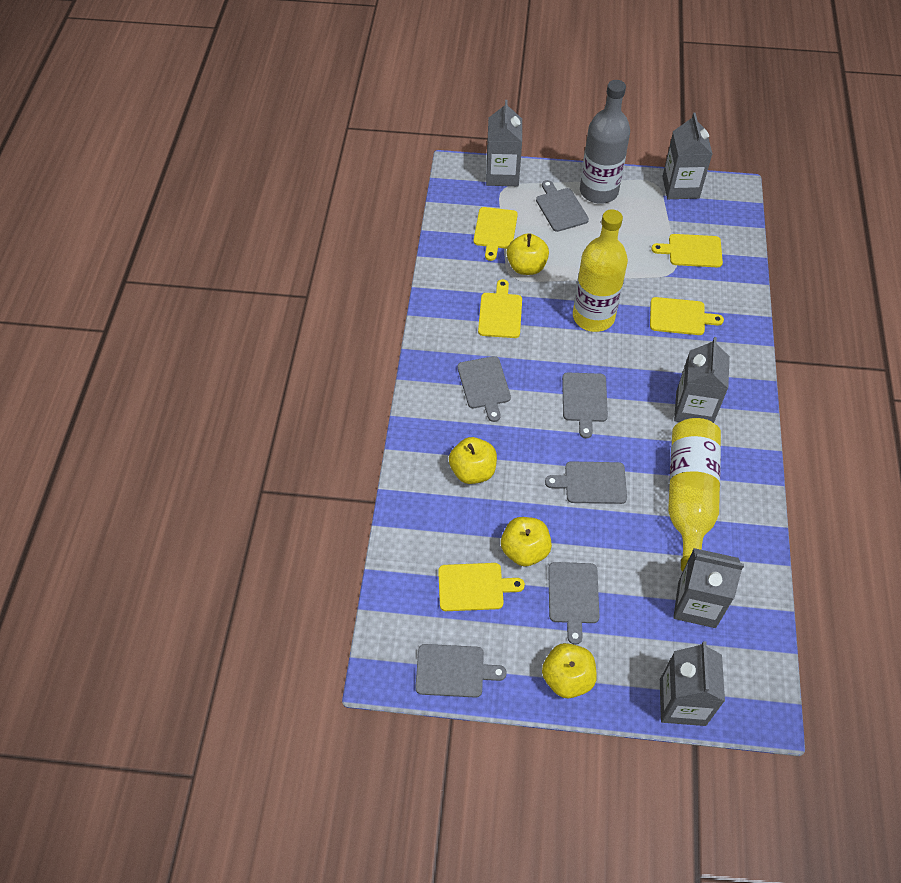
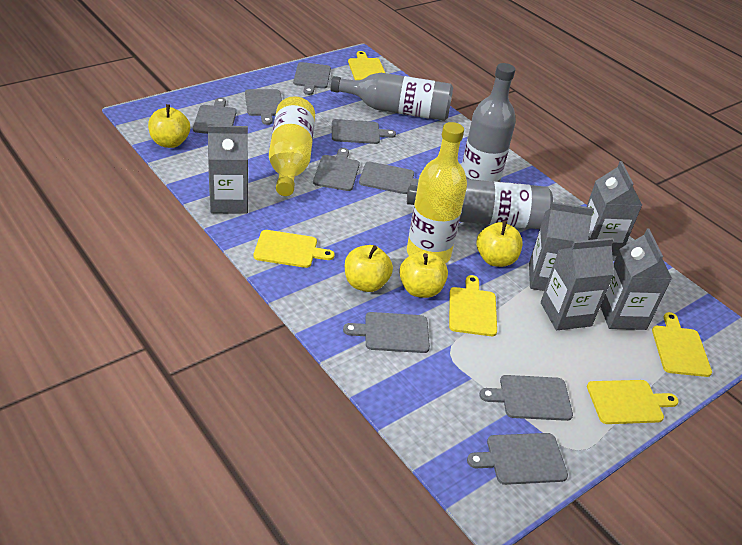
grey bottle: 1 -> 3
grey cutting board: 6 -> 9

